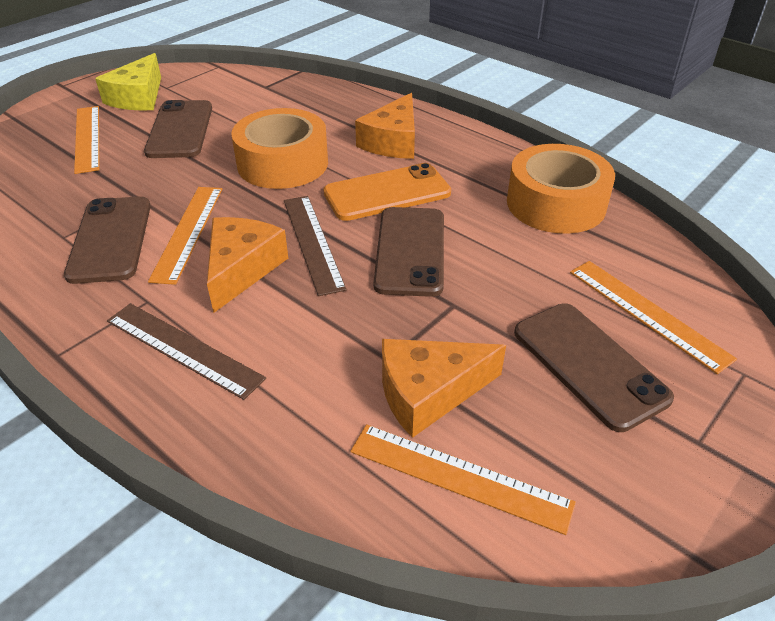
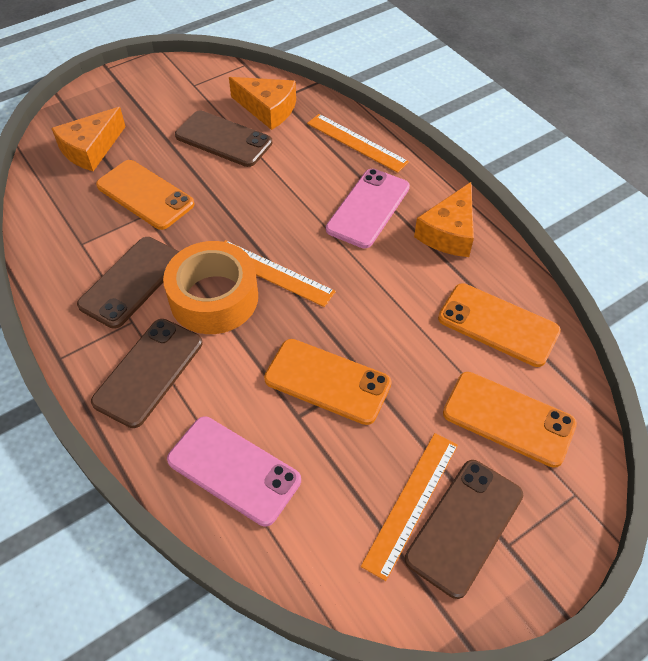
brown ruler: 2 -> 0
orange phone: 1 -> 4
orange ruler: 4 -> 3
orange tape: 2 -> 1
pink phone: 0 -> 2
yellow cheese: 1 -> 0

